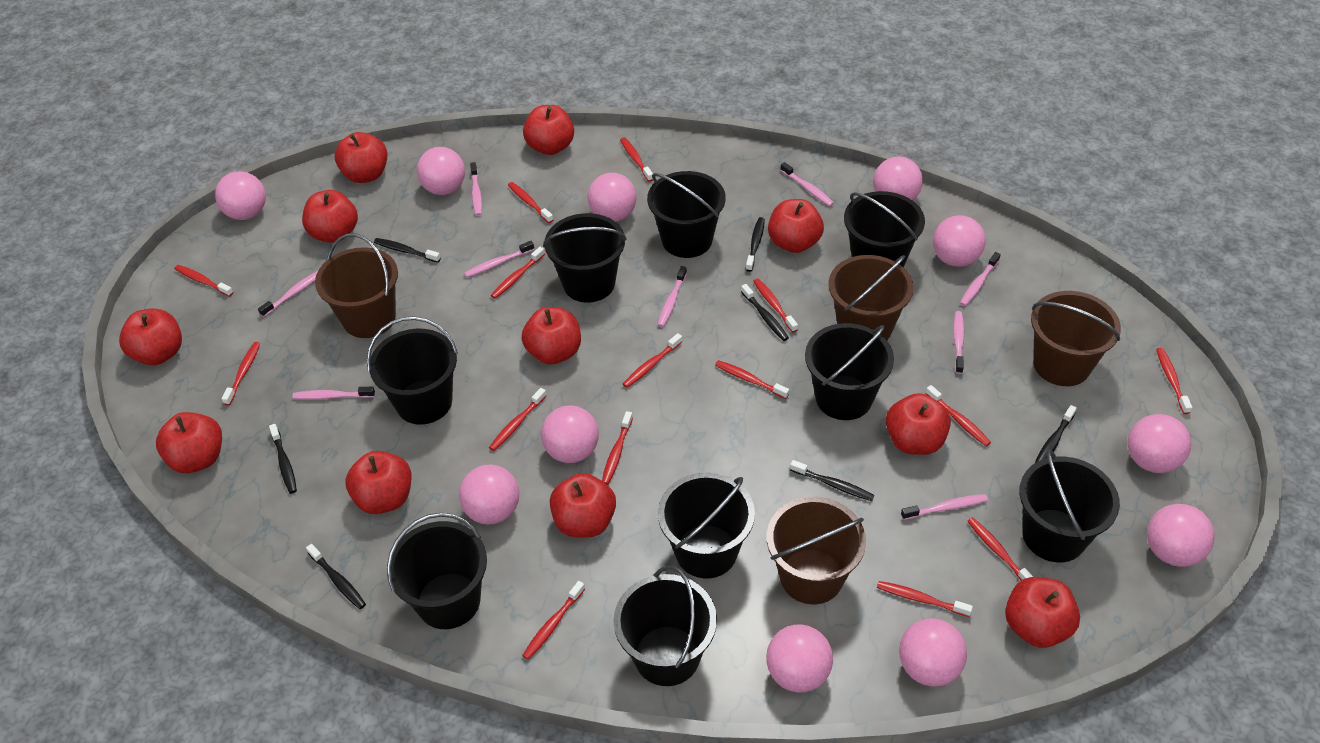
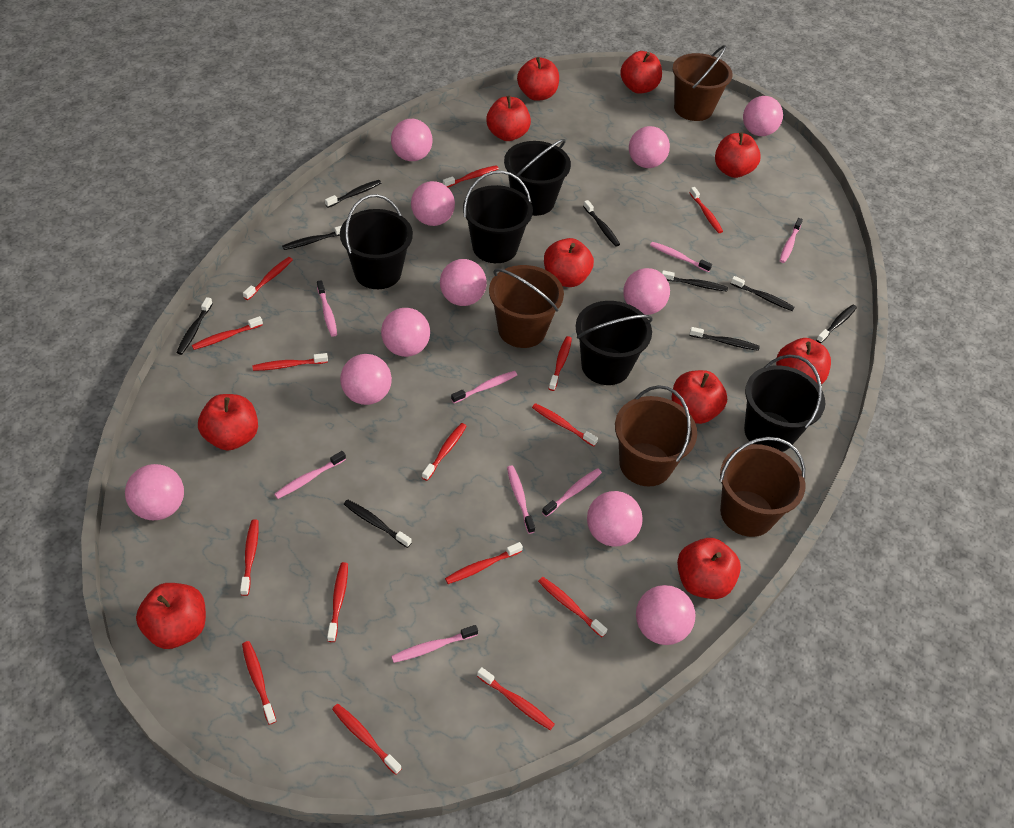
black bucket: 9 -> 5
black toothbrush: 7 -> 9
pink toothbrush: 9 -> 8
red apple: 11 -> 10

